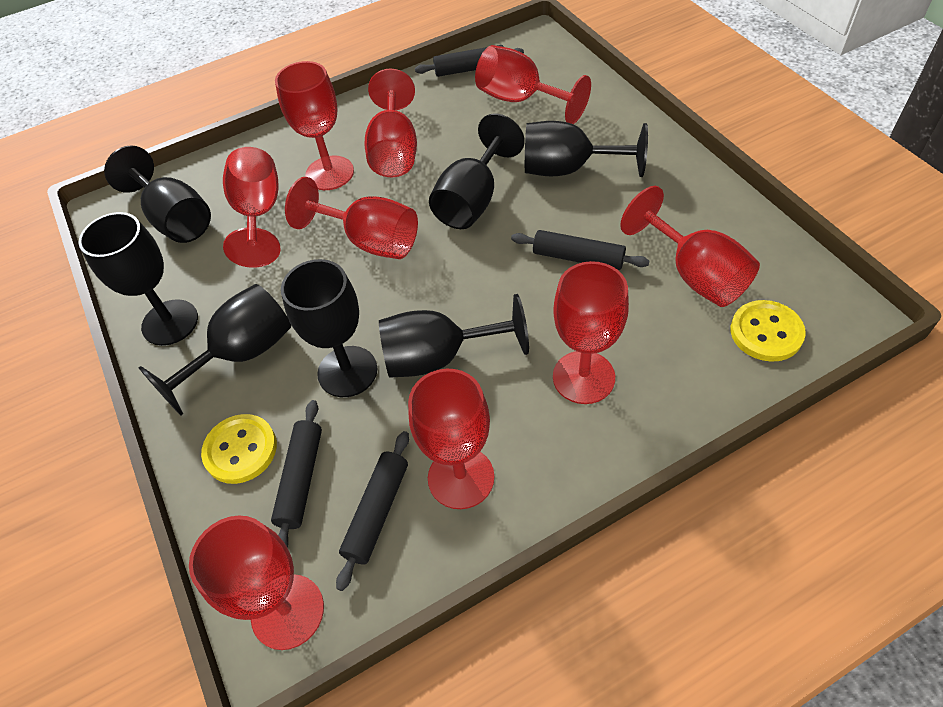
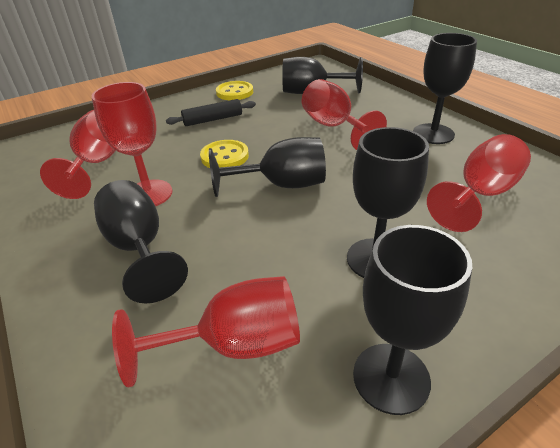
black goblet: 7 -> 6
black rolling pin: 4 -> 1
red goblet: 9 -> 5

